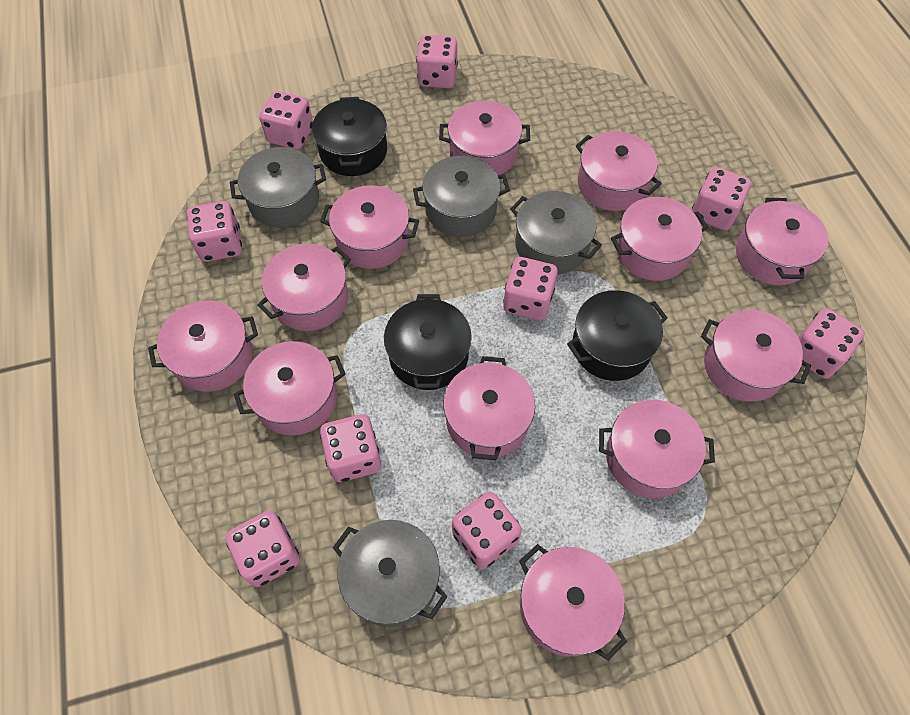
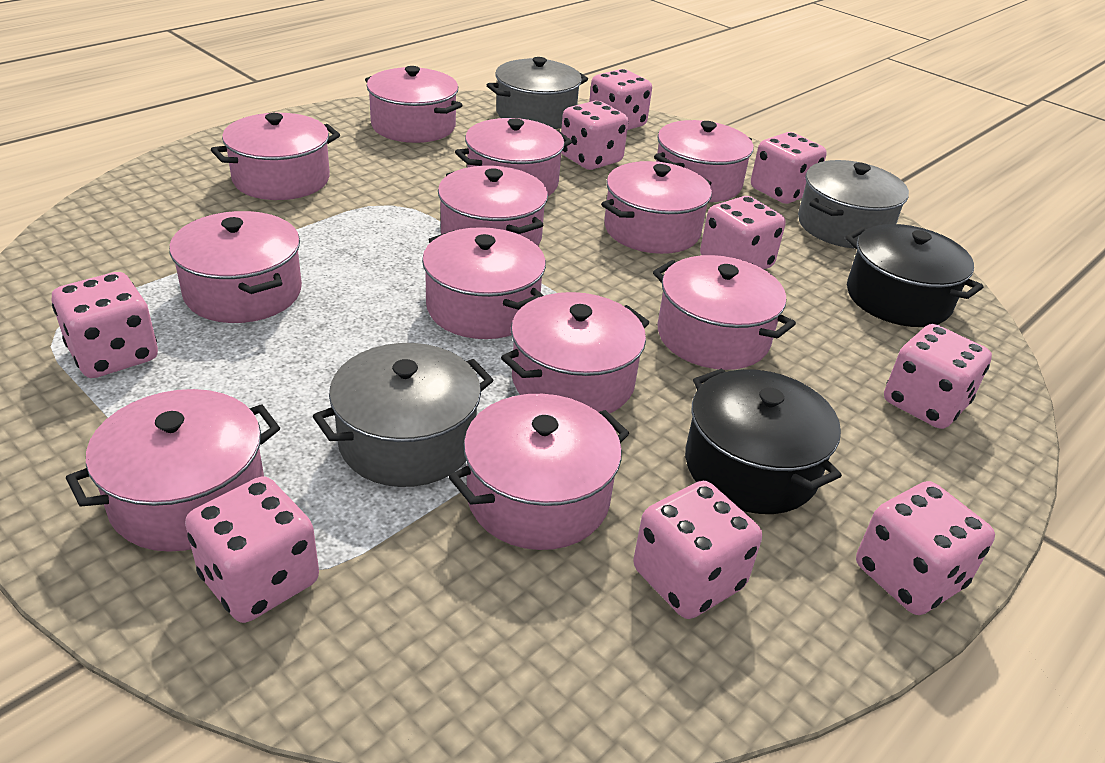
black pot: 3 -> 2
grey pot: 4 -> 3

